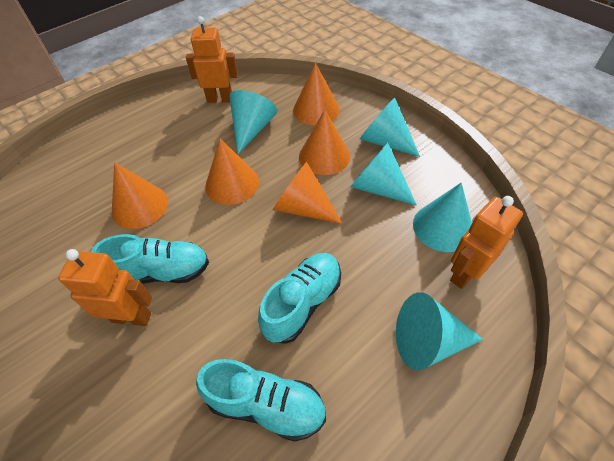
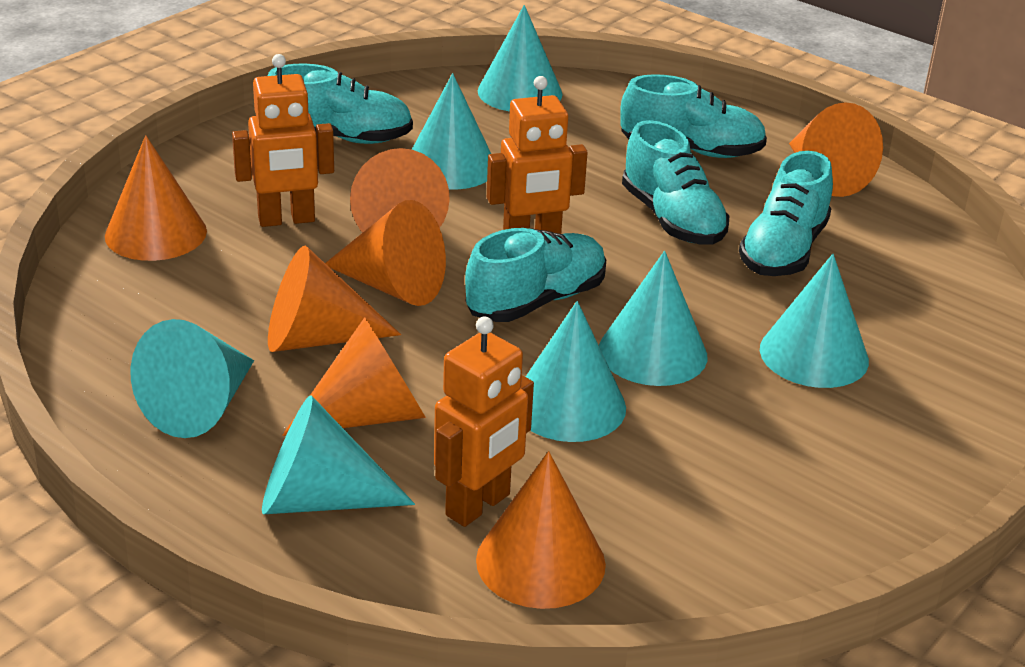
orange cone: 5 -> 7
turquoise cone: 5 -> 7
turquoise shoe: 3 -> 5

